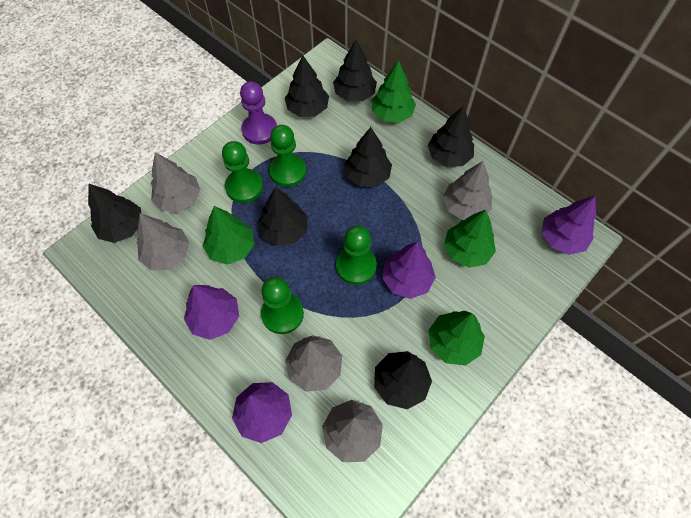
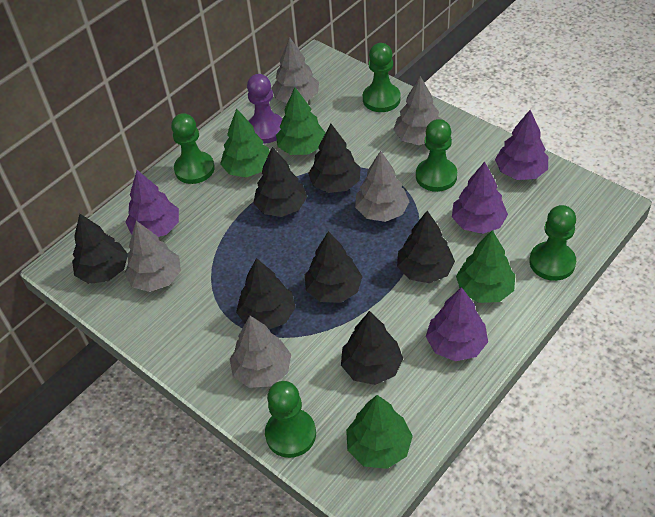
green pawn: 4 -> 5

